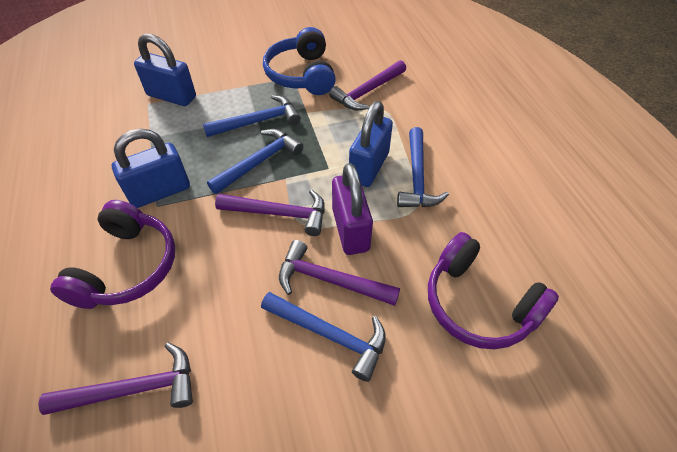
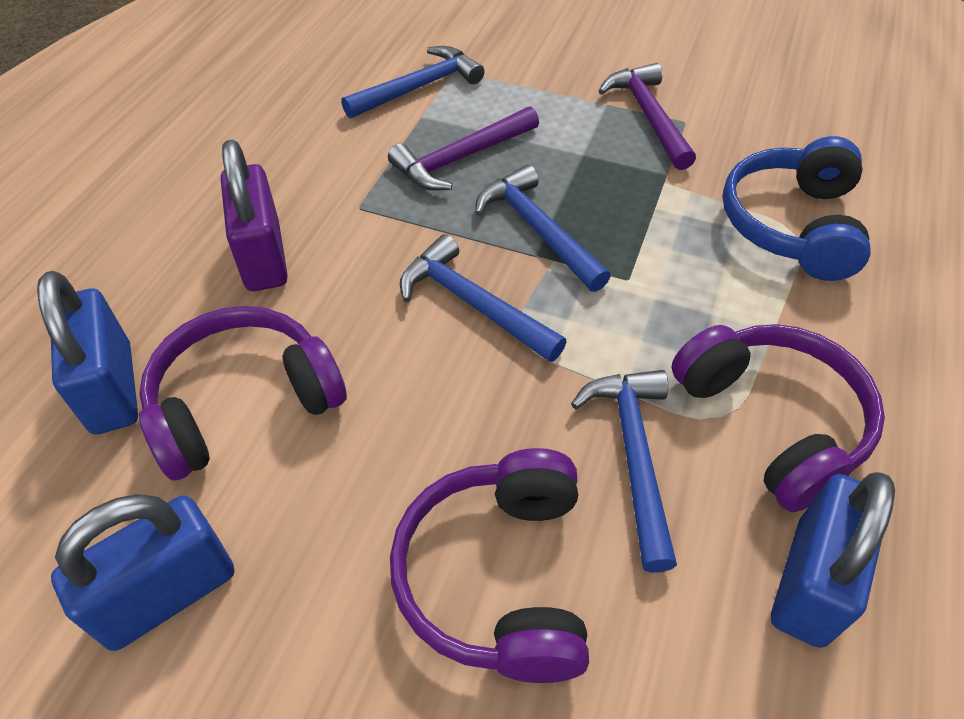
purple hammer: 4 -> 2
purple headphones: 2 -> 3

